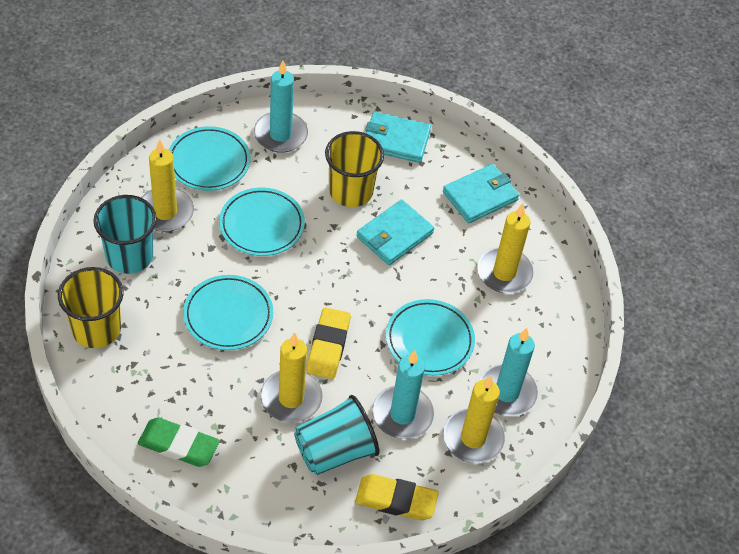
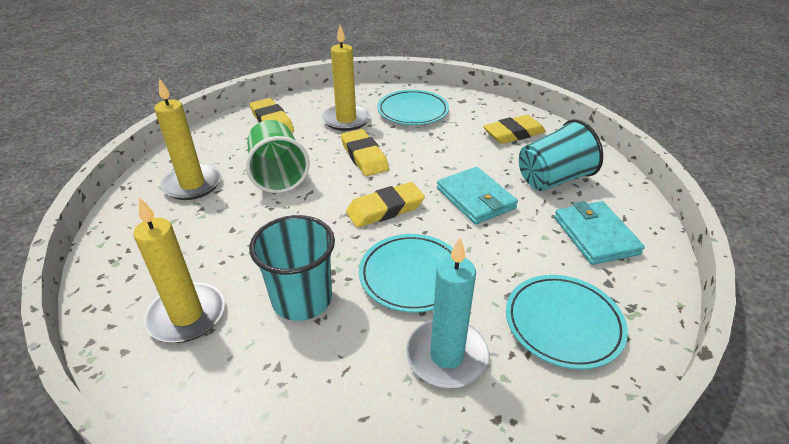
green cup: 0 -> 1
green eraser: 1 -> 0
turquoise candle: 3 -> 1
turquoise plate: 4 -> 3
turquoise wallet: 3 -> 2
yellow candle: 4 -> 3
yellow cup: 2 -> 0
yellow eraser: 2 -> 4

